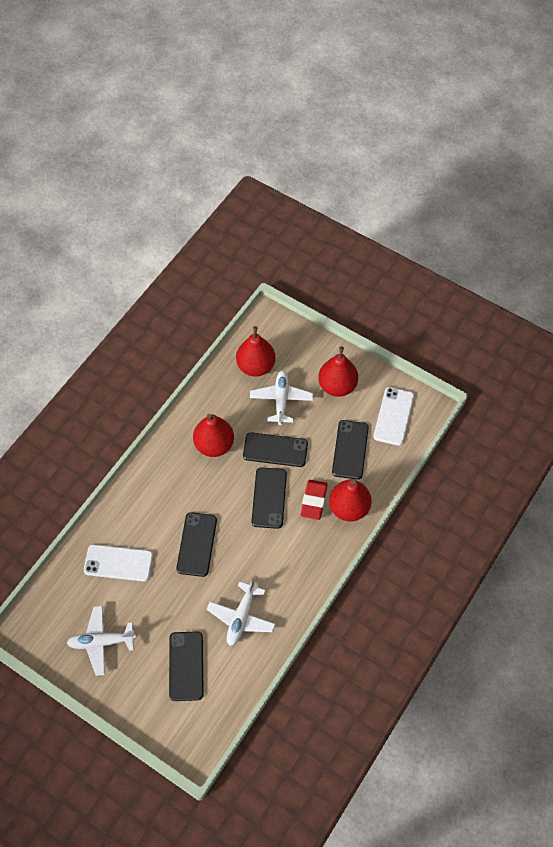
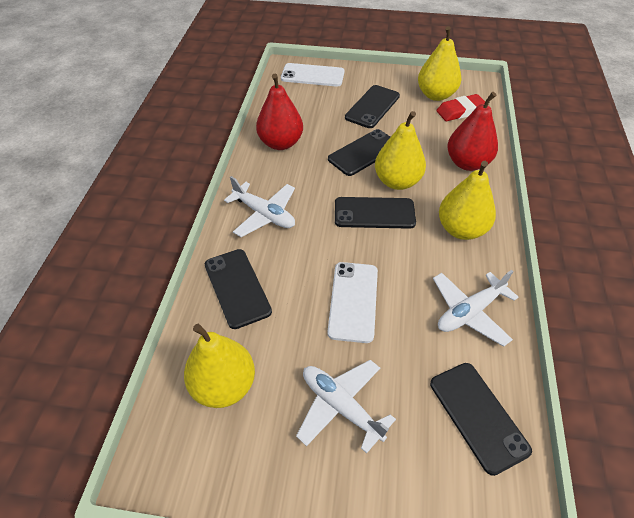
red pear: 4 -> 2
yellow pear: 0 -> 4

